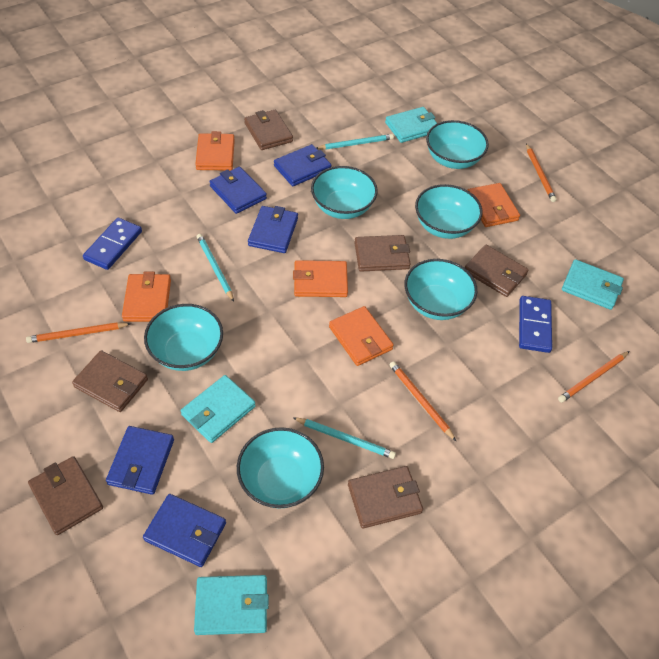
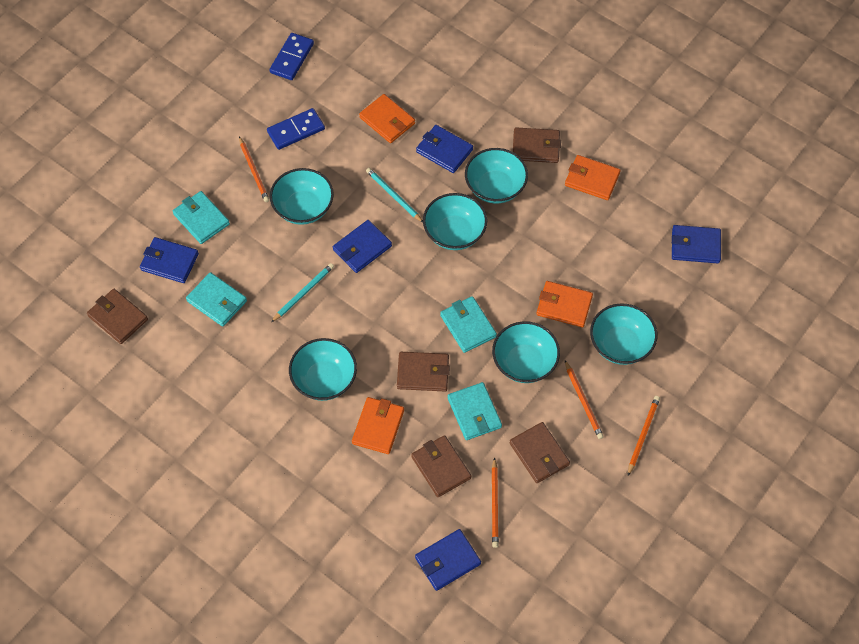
brown wallet: 6 -> 5
orange wallet: 5 -> 4
turquoise pencil: 3 -> 2

